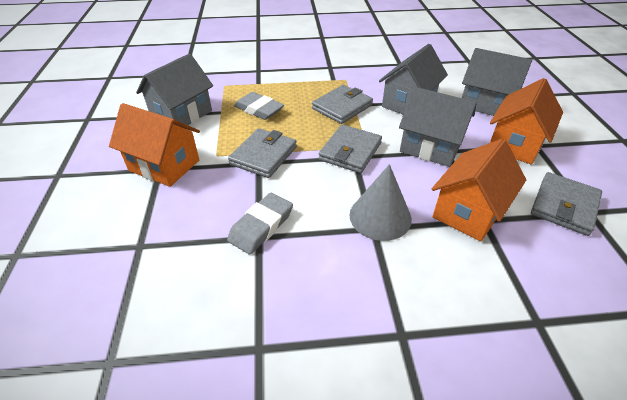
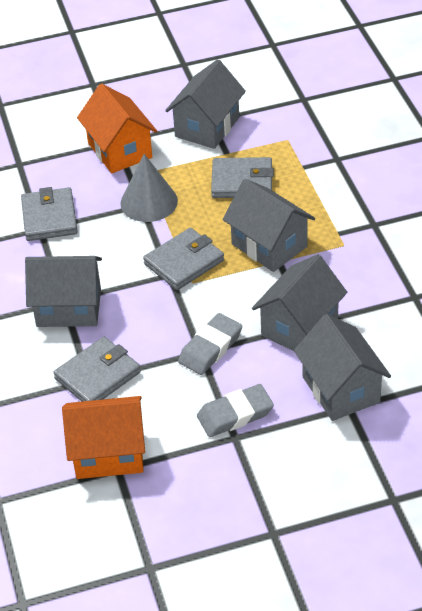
grey house: 4 -> 5
orange house: 3 -> 2

